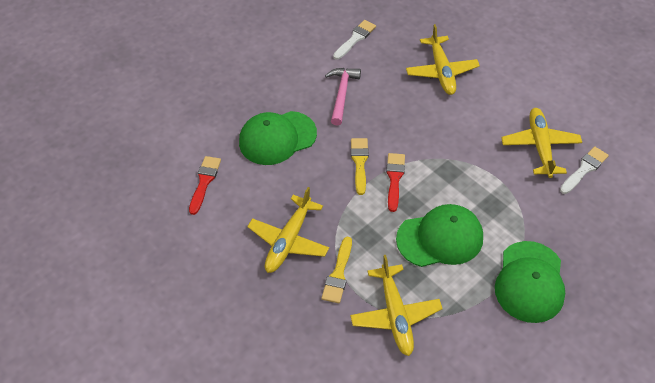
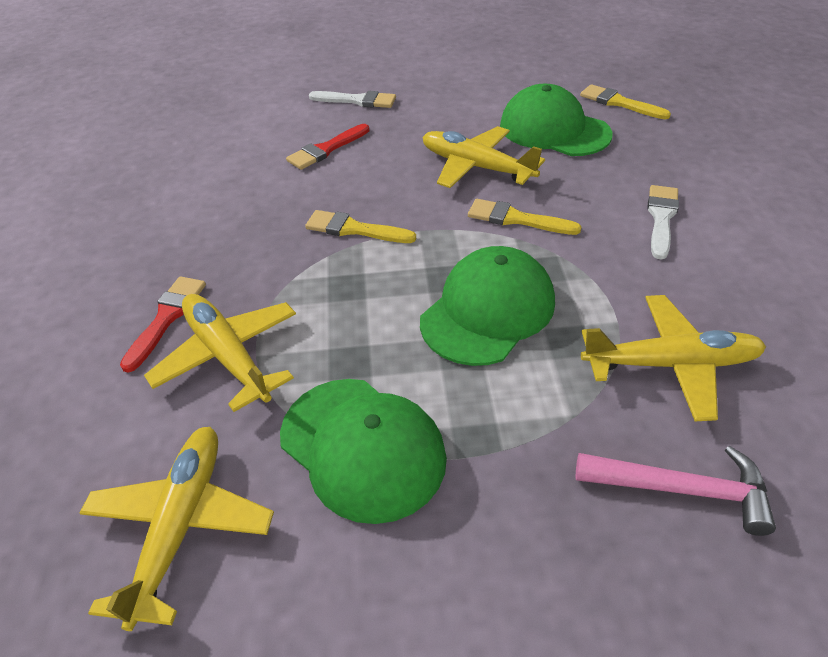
yellow brush: 2 -> 3

